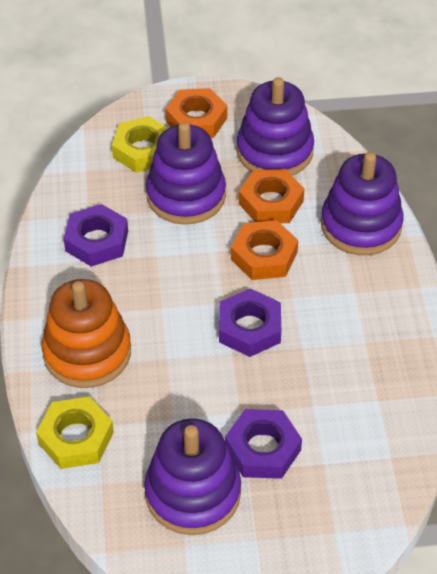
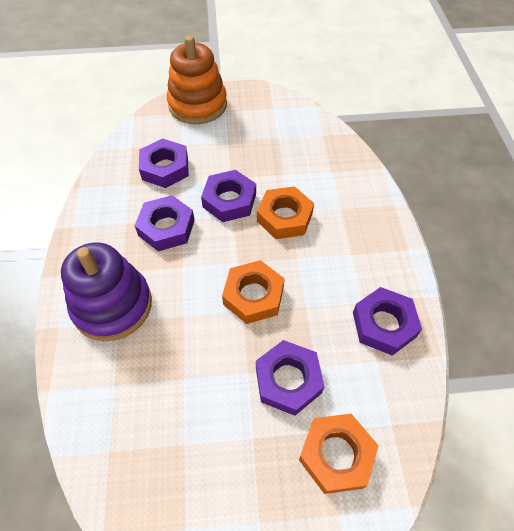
purple nut: 3 -> 5
purple stacking toy: 4 -> 1
yellow nut: 2 -> 0

